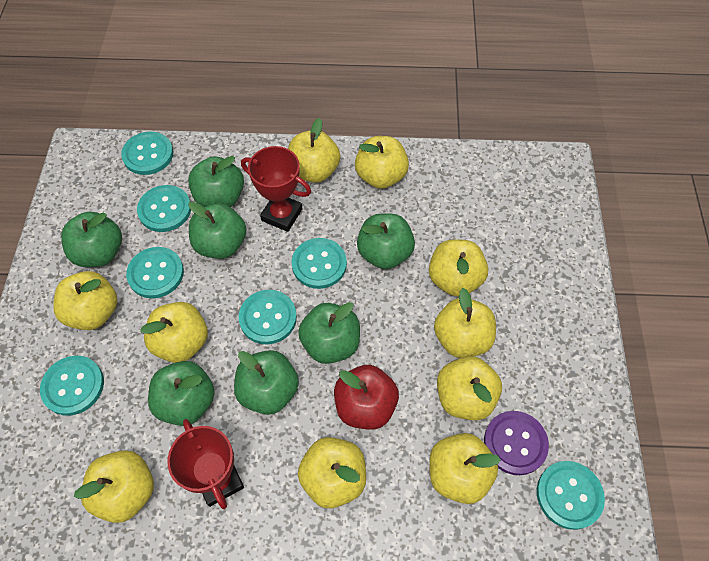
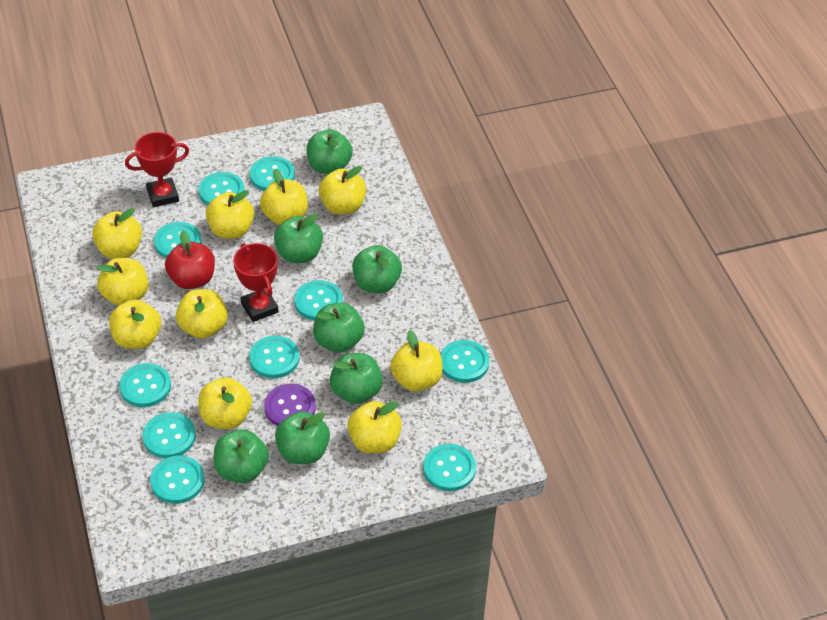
turquoise button: 7 -> 10

